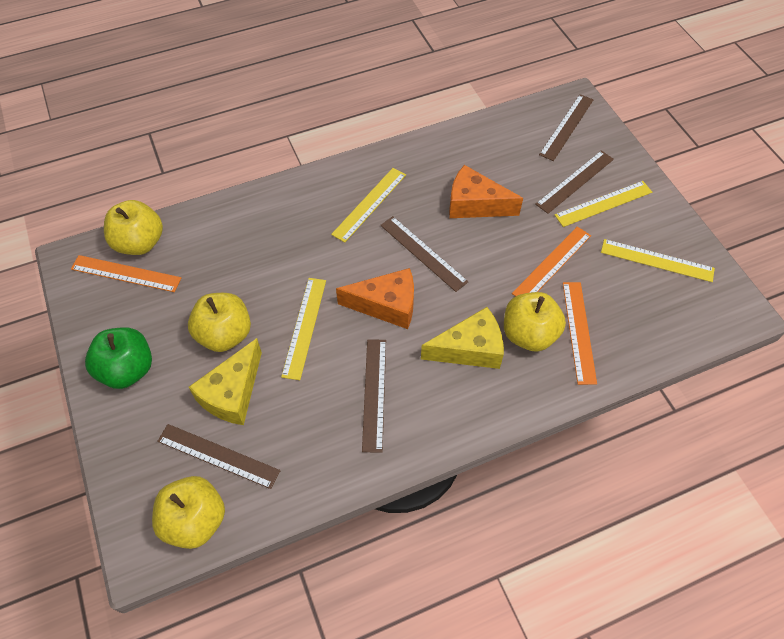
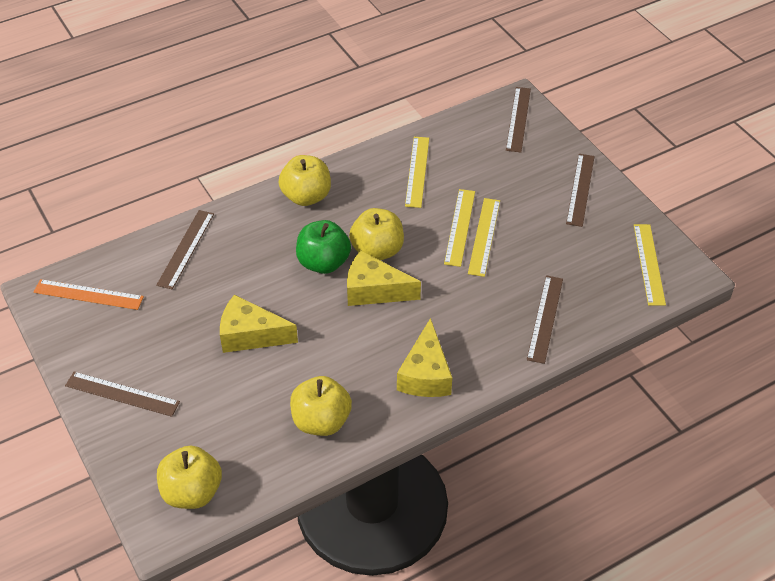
orange cheese: 2 -> 0
orange ruler: 3 -> 1
yellow cheese: 2 -> 3

